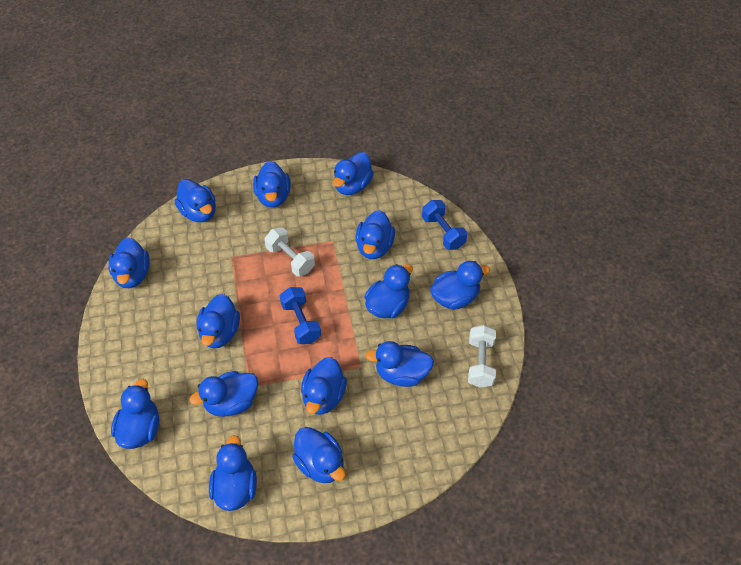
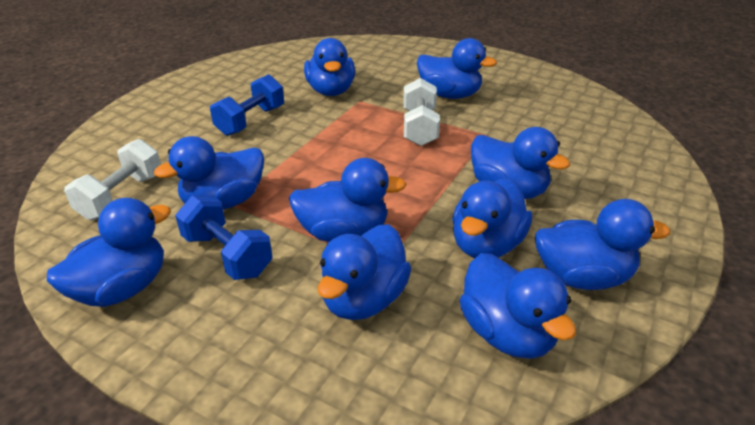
blue duck: 14 -> 10

